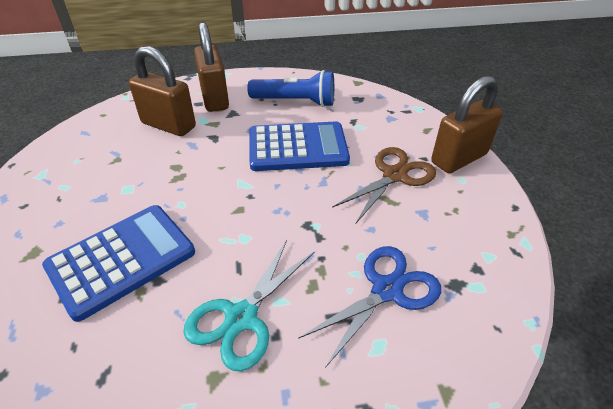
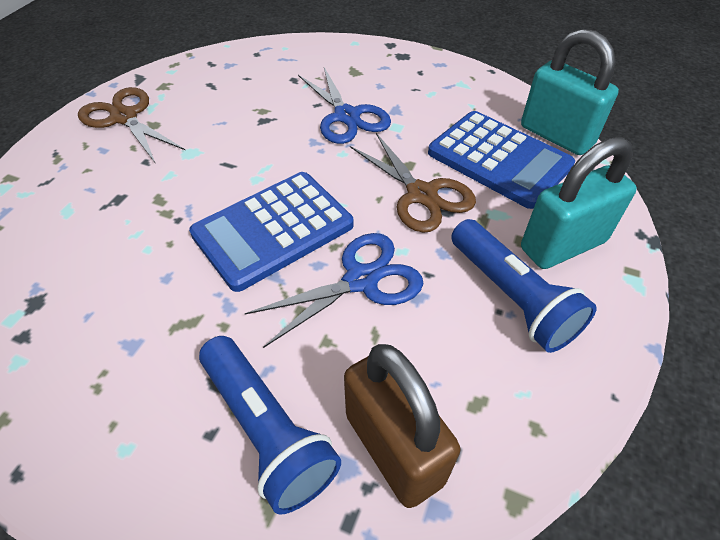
blue flashlight: 1 -> 2
blue scissors: 1 -> 2
brown padlock: 3 -> 1
brown scissors: 1 -> 2
turquoise padlock: 0 -> 2
turquoise scissors: 1 -> 0

